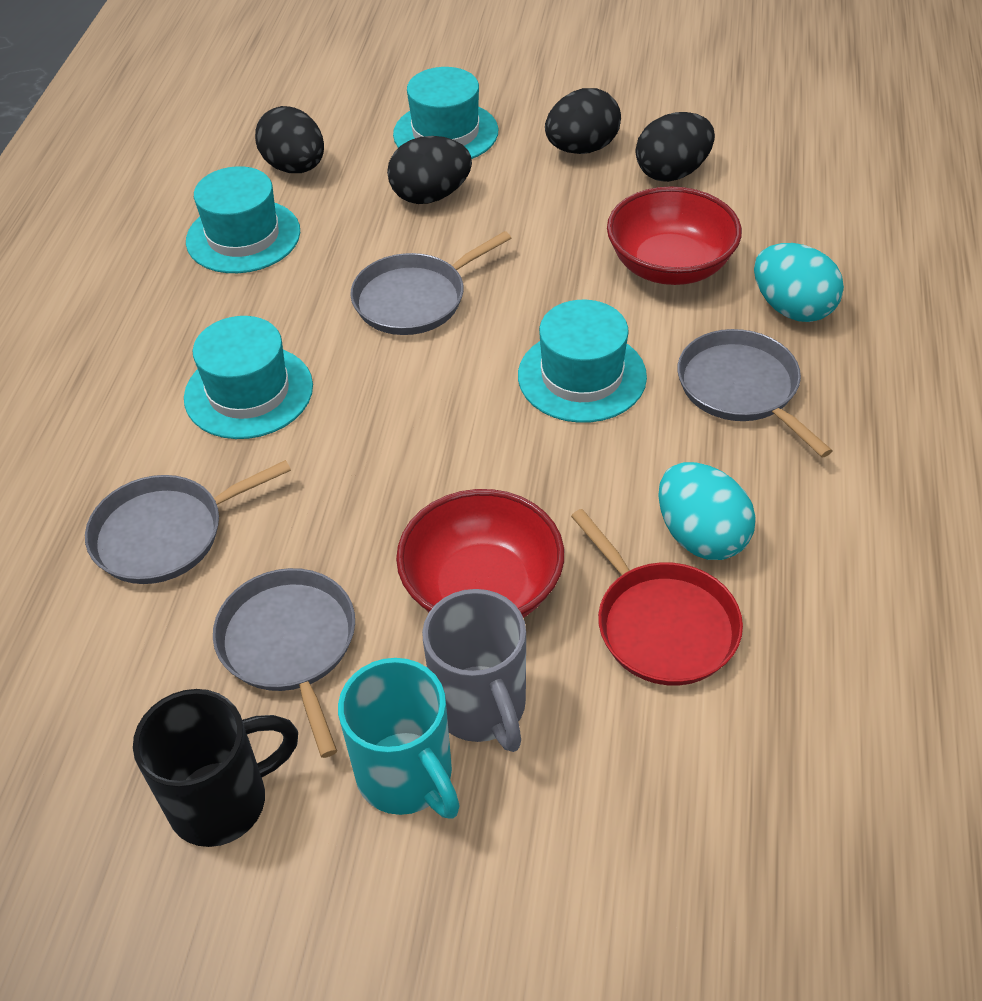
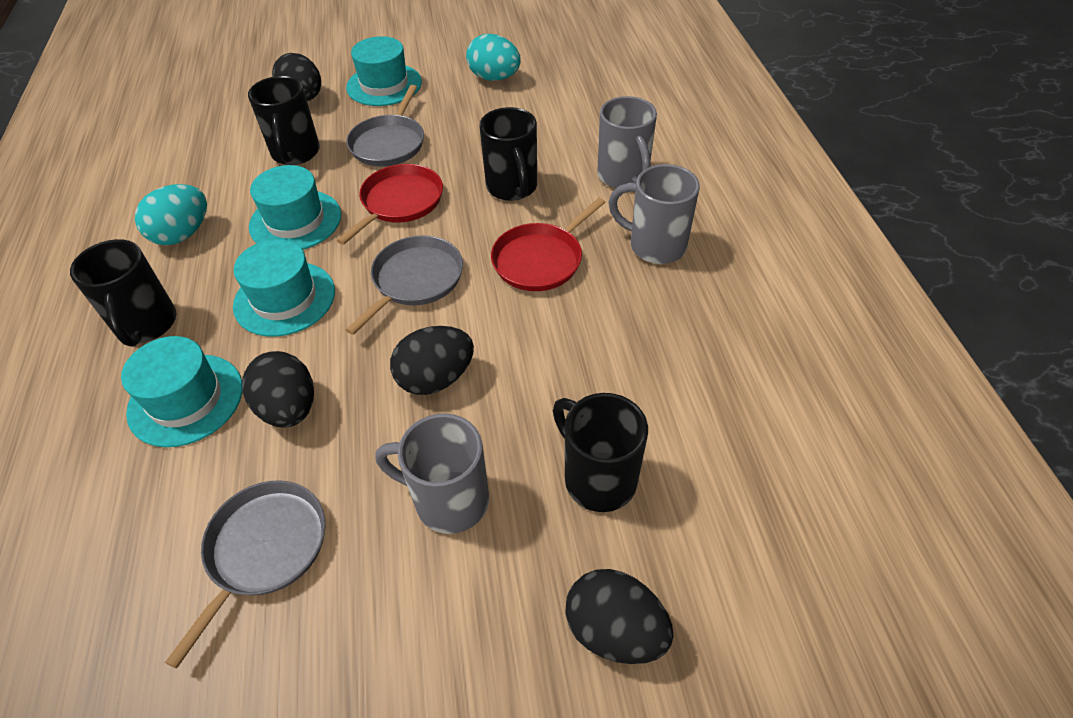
black mug: 1 -> 4
grey mug: 1 -> 3
grey pan: 4 -> 3
red bowl: 2 -> 0
red pan: 1 -> 2
turquoise mug: 1 -> 0

